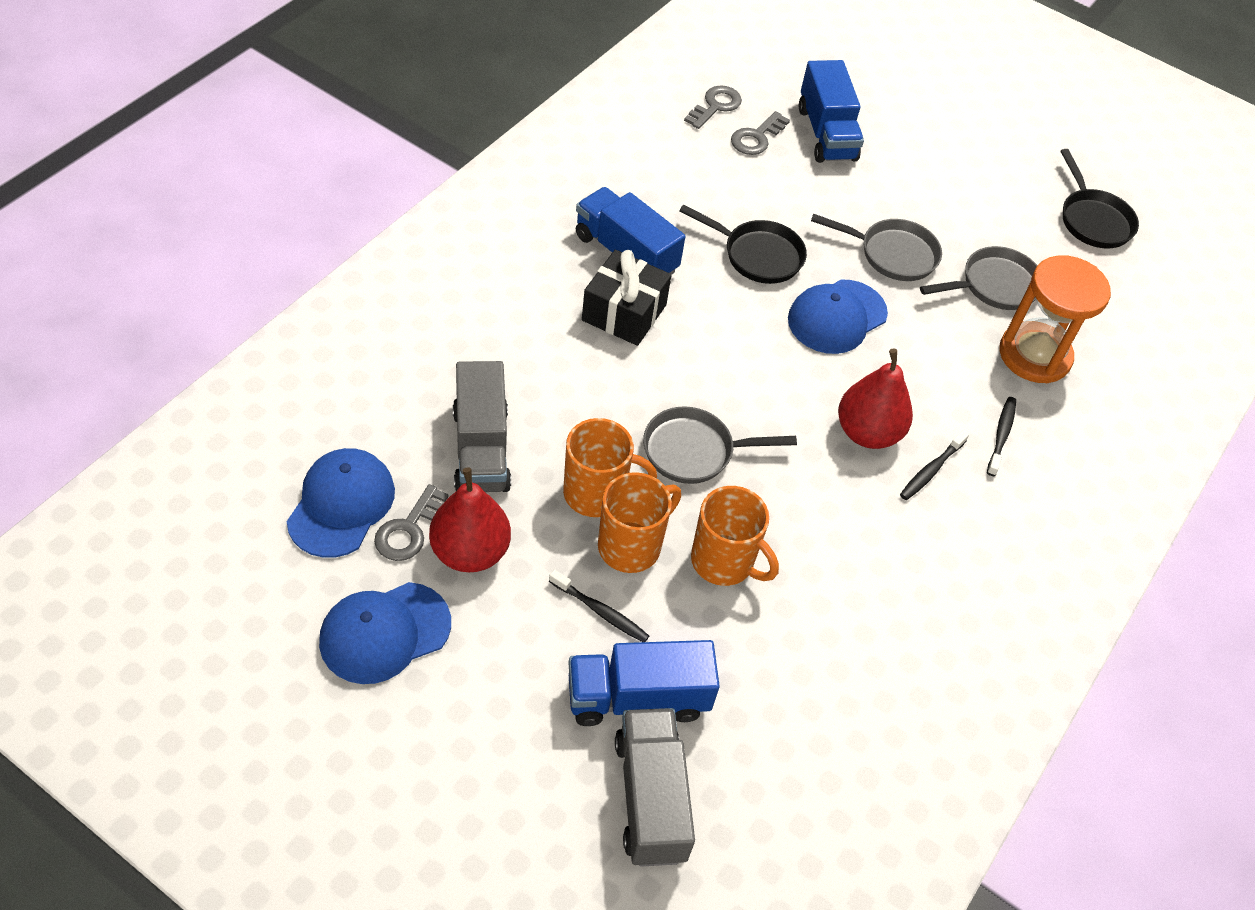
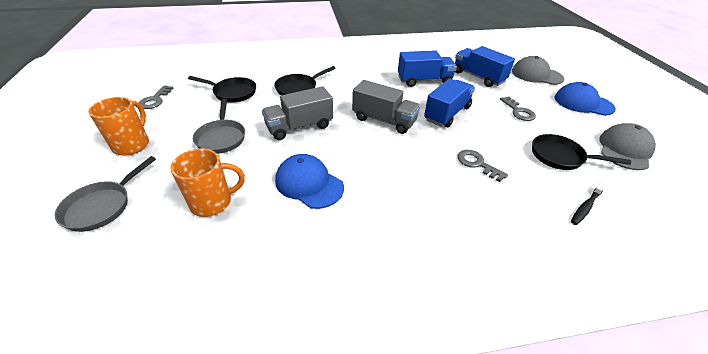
black gift: 1 -> 0
black pan: 2 -> 3
black toothbrush: 3 -> 1
blue cap: 3 -> 2
grey cap: 0 -> 2
grey pan: 3 -> 2
orange hourglass: 1 -> 0
orange mug: 3 -> 2
red pear: 2 -> 0

